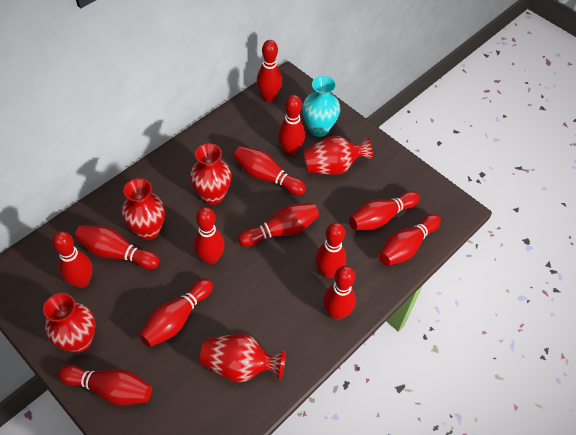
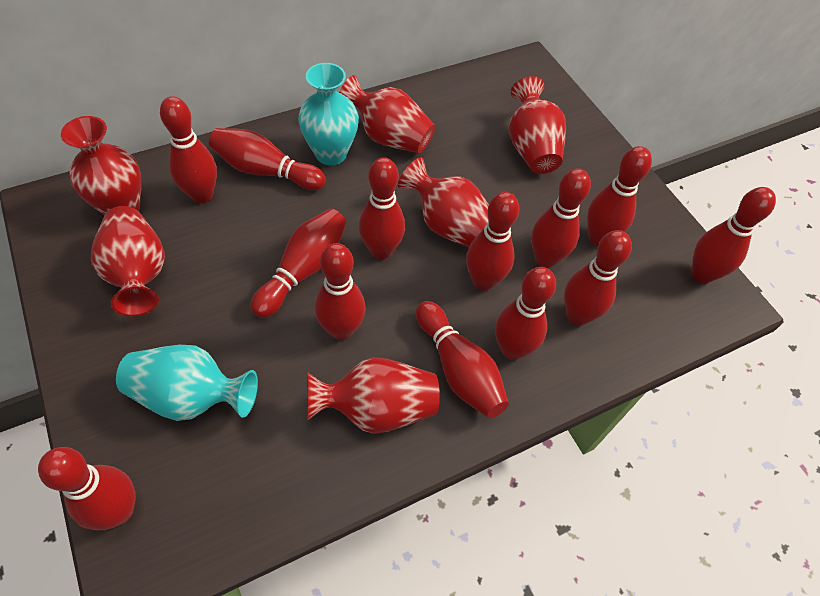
red vase: 5 -> 6
turquoise vase: 1 -> 2

